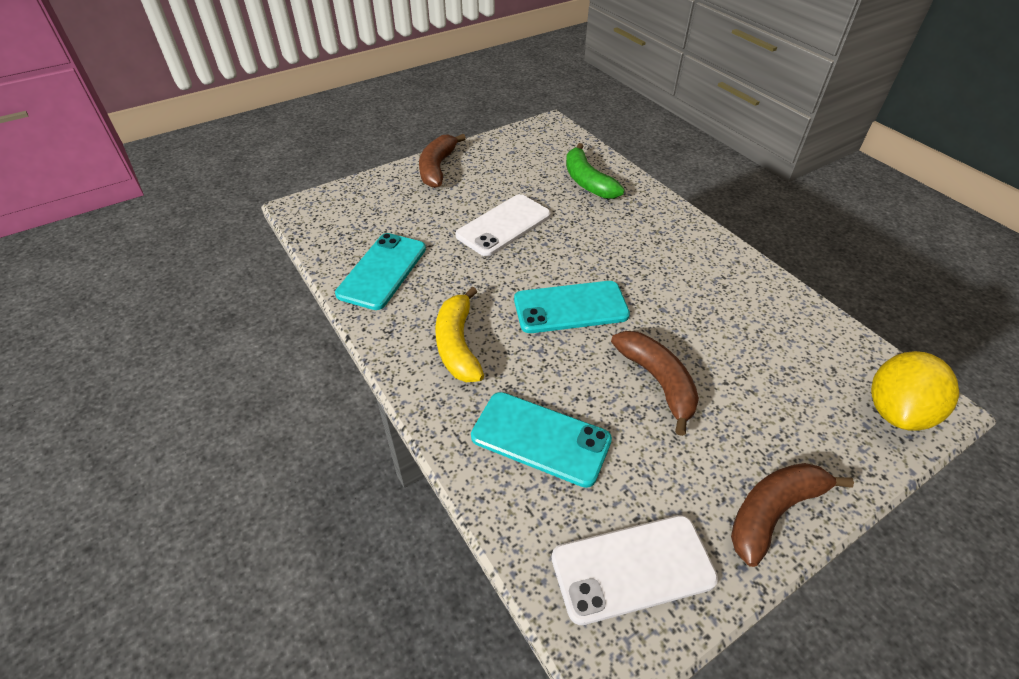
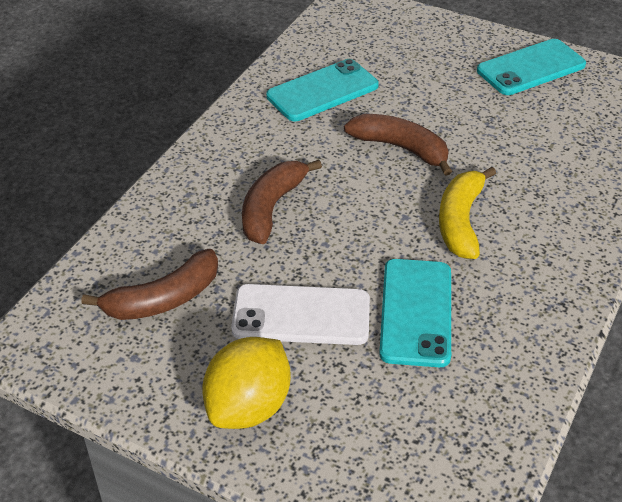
green banana: 1 -> 0
white phone: 2 -> 1

